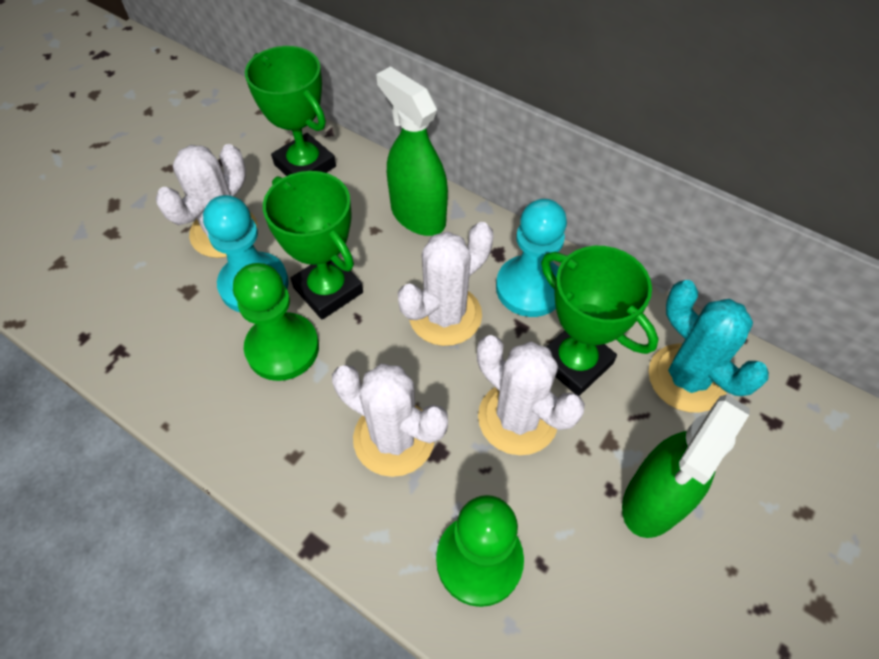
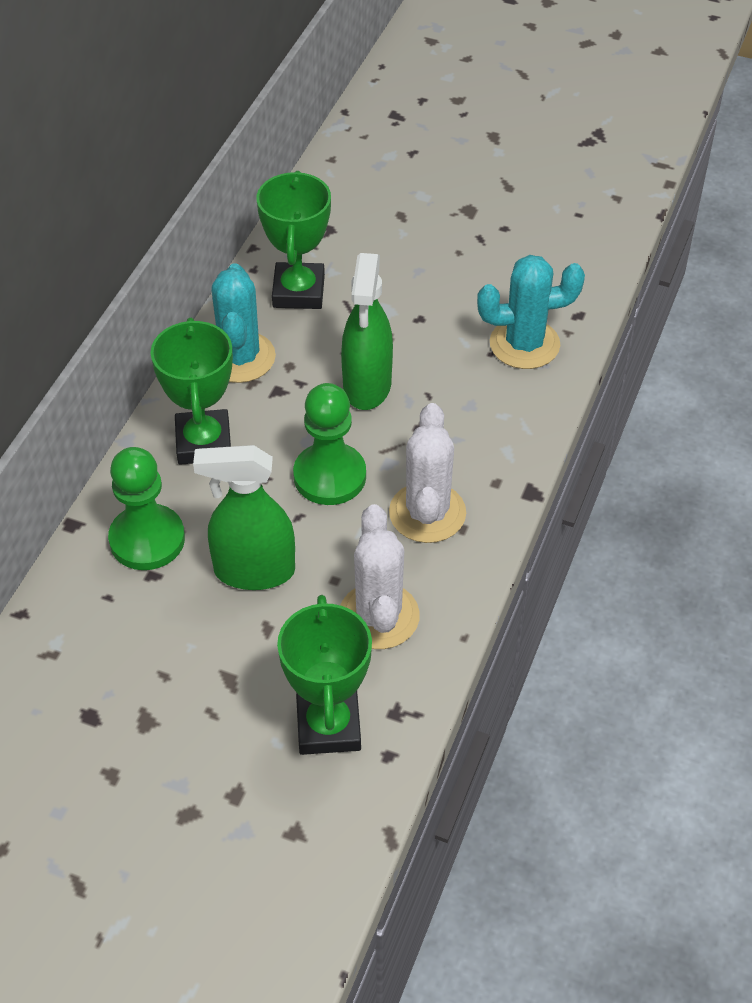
turquoise cactus: 1 -> 2
turquoise pawn: 2 -> 0
white cactus: 4 -> 2

